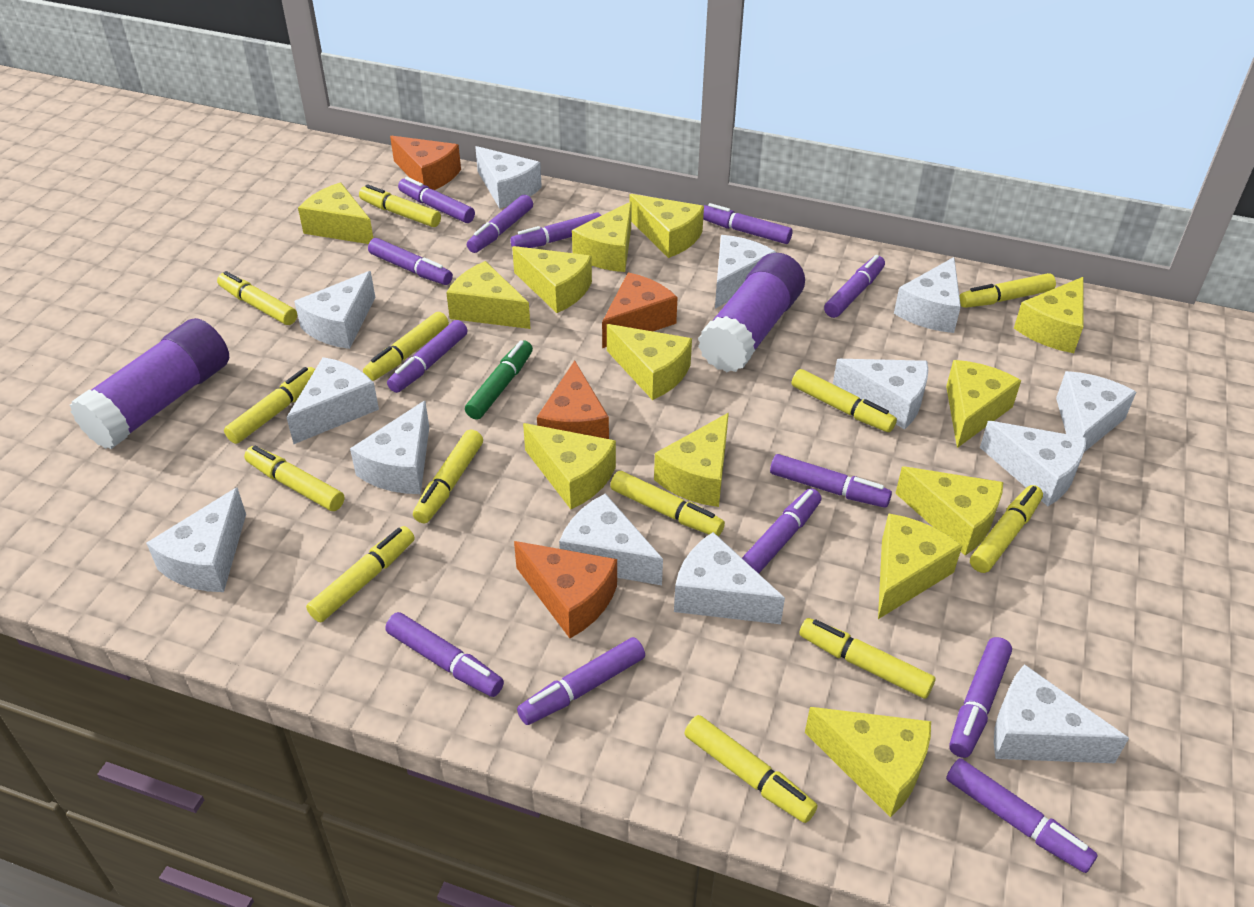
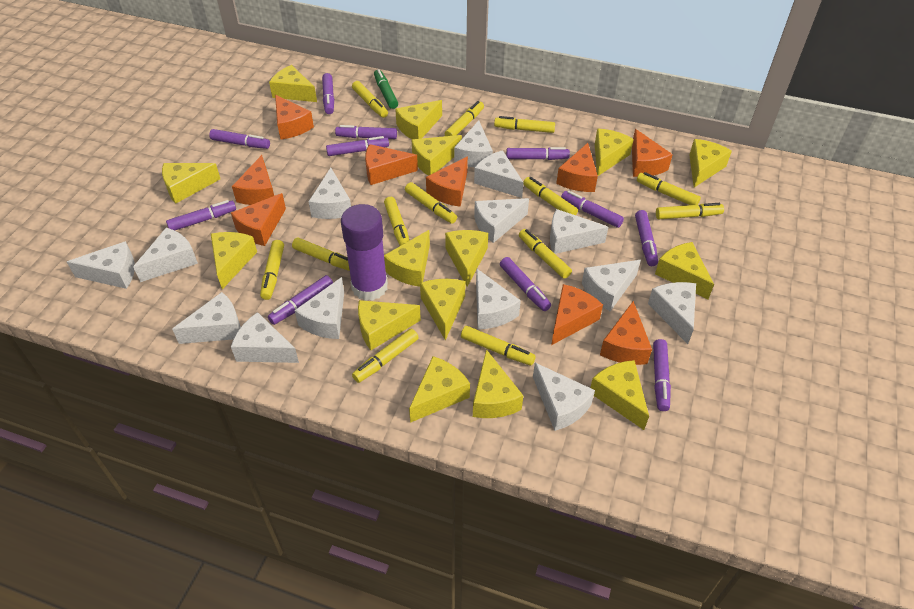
orange cheese: 4 -> 9
purple glue stick: 2 -> 1
purple marker: 13 -> 11
white cheese: 13 -> 14
yellow cheese: 13 -> 15

